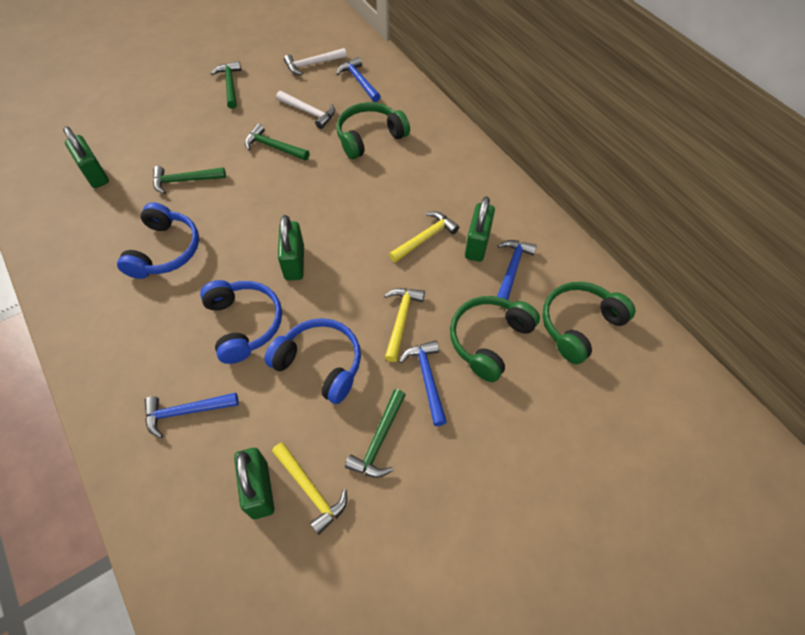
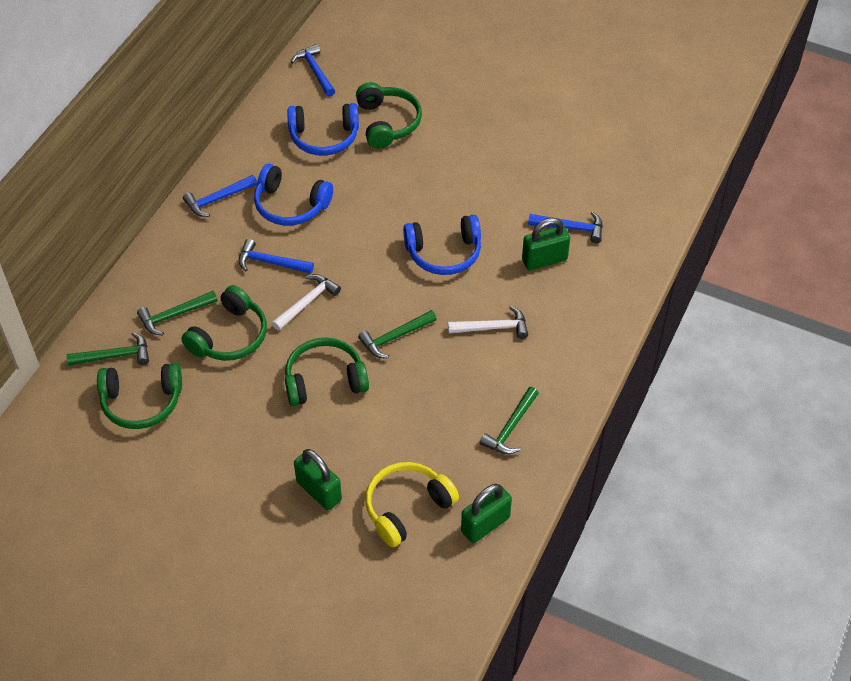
green headphones: 3 -> 4
green padlock: 4 -> 3
yellow hammer: 3 -> 0
yellow headphones: 0 -> 1

